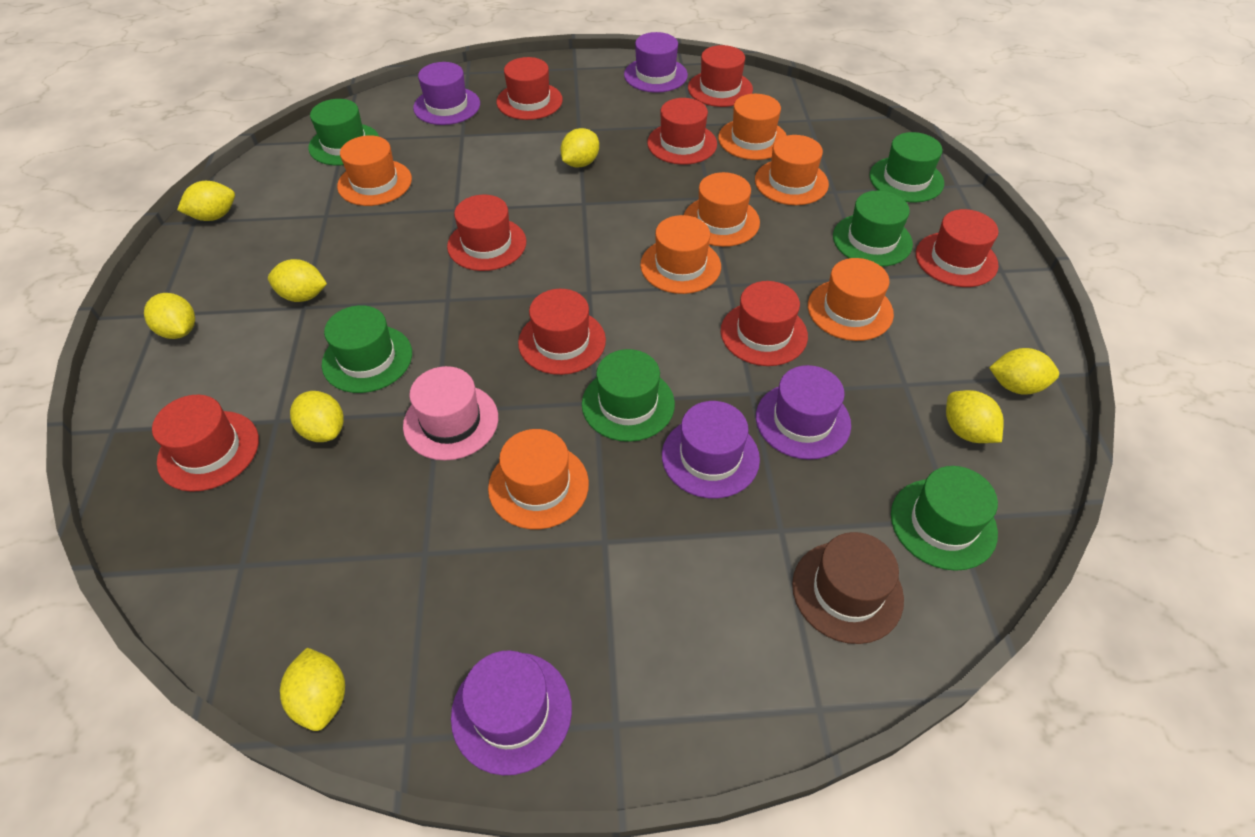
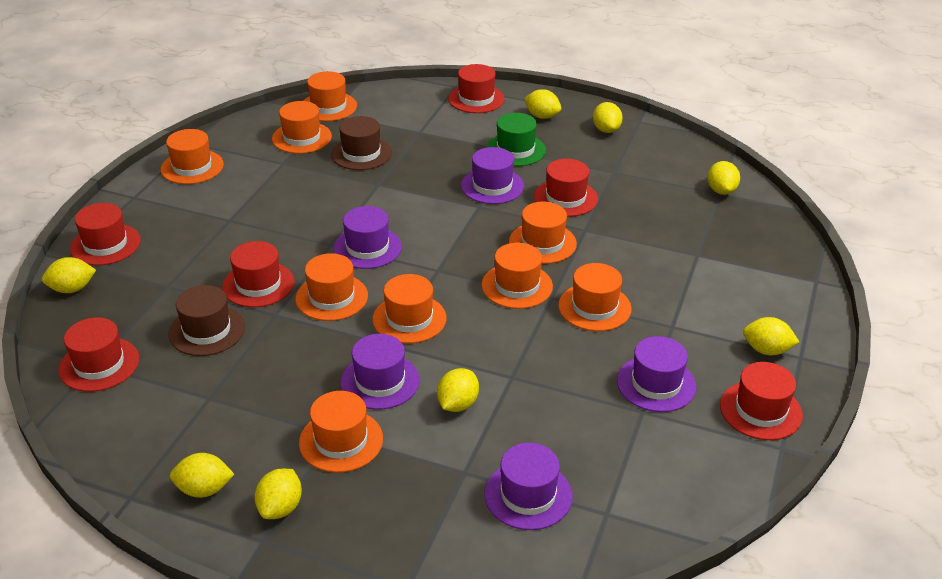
brown hat: 1 -> 2
green hat: 6 -> 1
orange hat: 7 -> 9
pink hat: 1 -> 0
red hat: 8 -> 6

